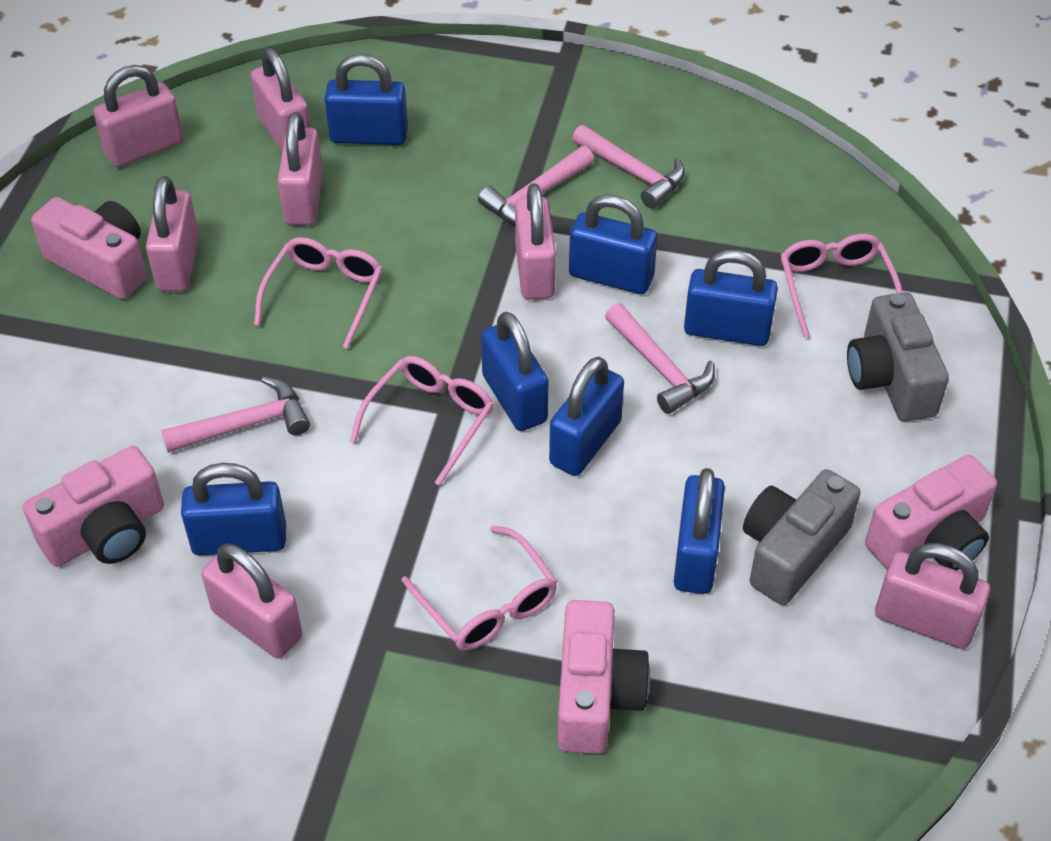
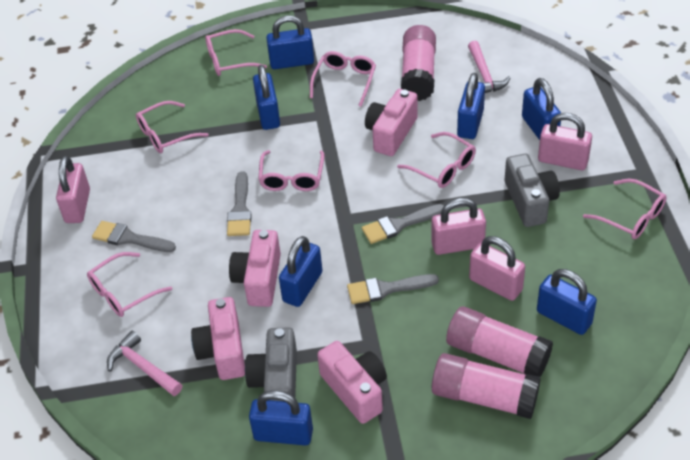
grey brush: 0 -> 4
pink glasses: 4 -> 7
pink glue stick: 0 -> 3
pink hammer: 4 -> 2
pink padlock: 7 -> 4

